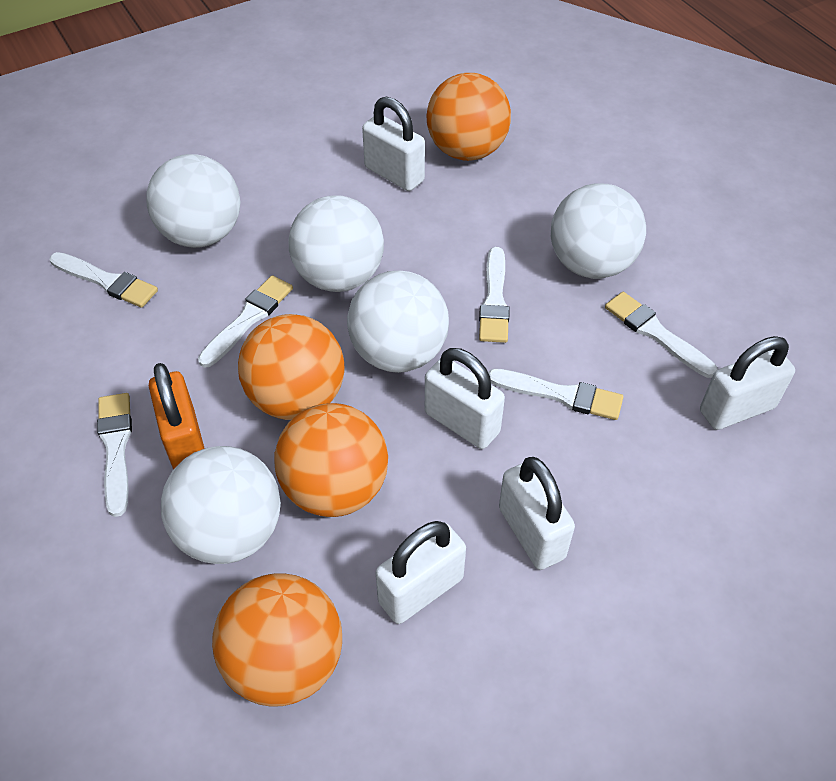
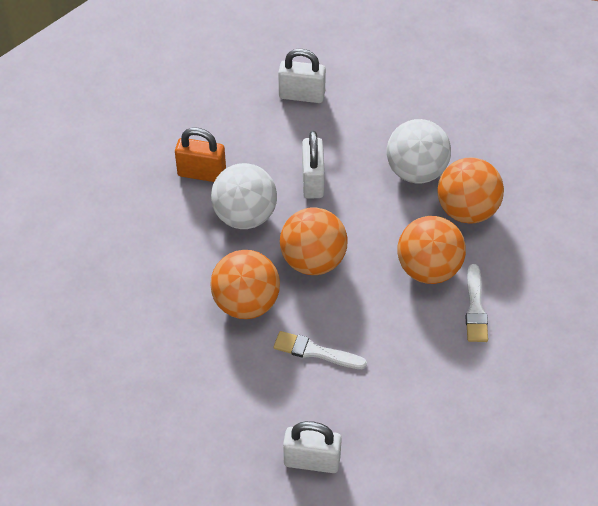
white ball: 5 -> 2
white brush: 6 -> 2
white padlock: 5 -> 3

